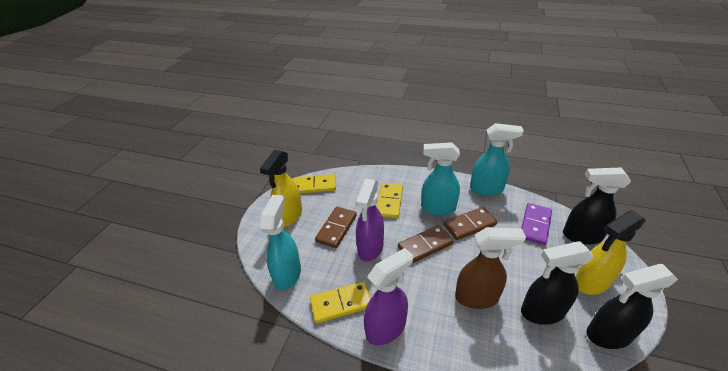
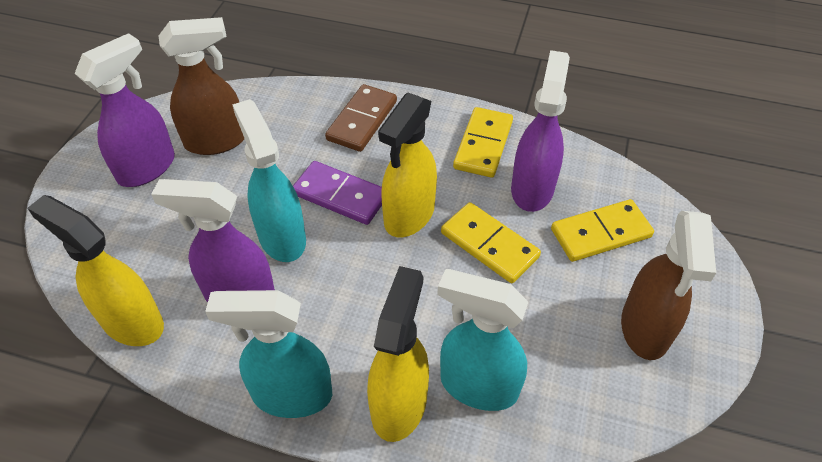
black spray bottle: 3 -> 0
brown domino: 3 -> 1
brown spray bottle: 1 -> 2
purple spray bottle: 2 -> 3
yellow spray bottle: 2 -> 3

